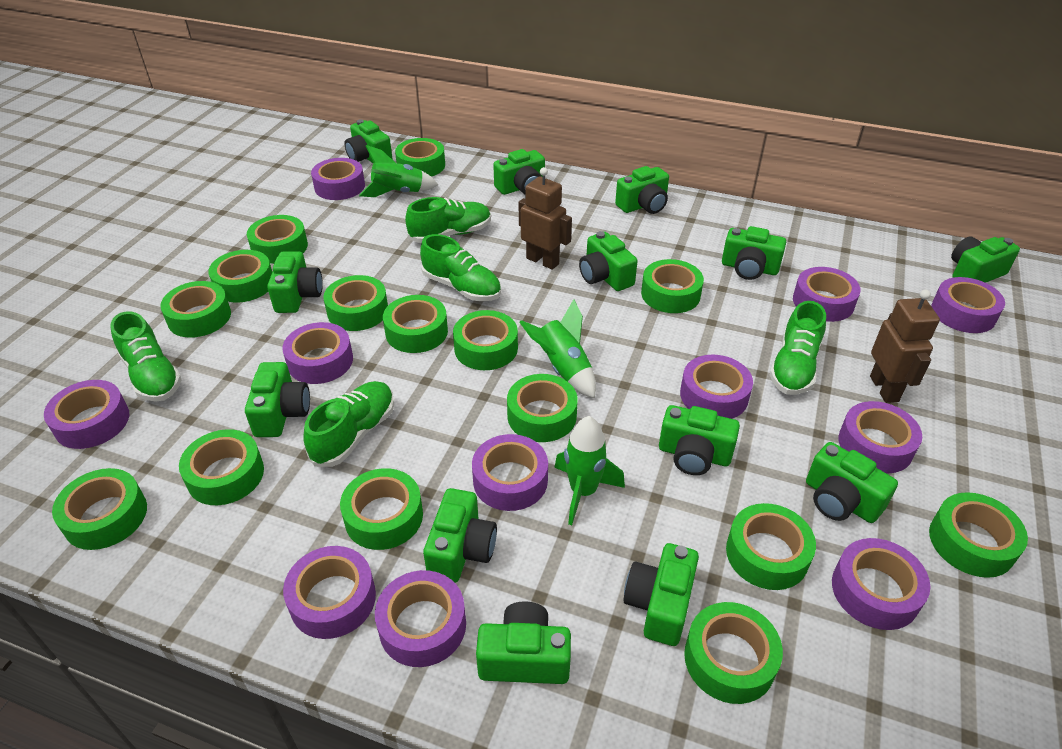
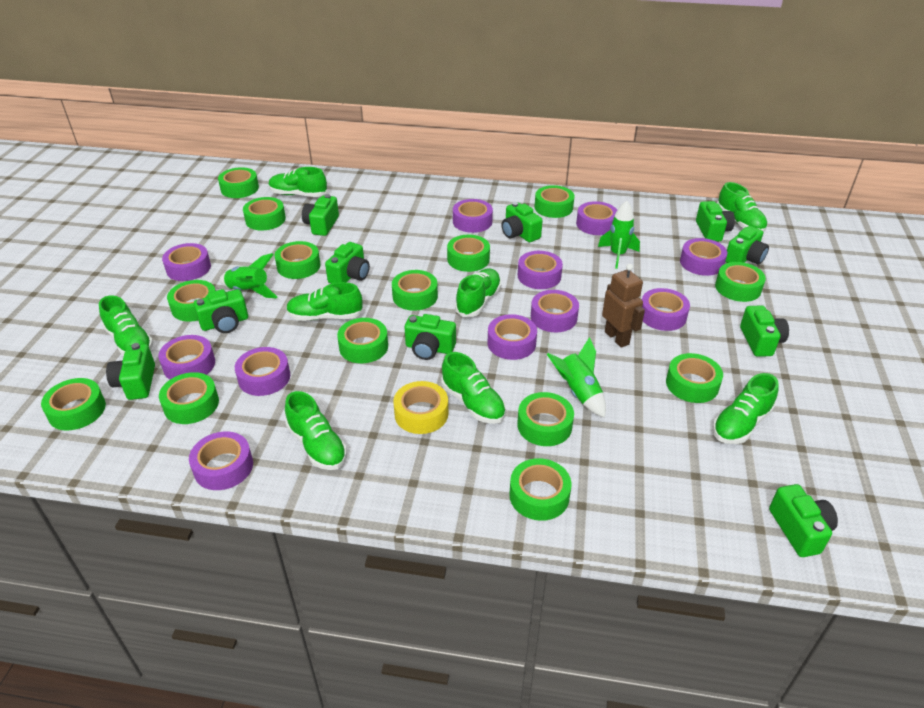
brown robot: 2 -> 1
green camera: 13 -> 10
green shoe: 5 -> 8
green tape: 15 -> 14
yellow tape: 0 -> 1

